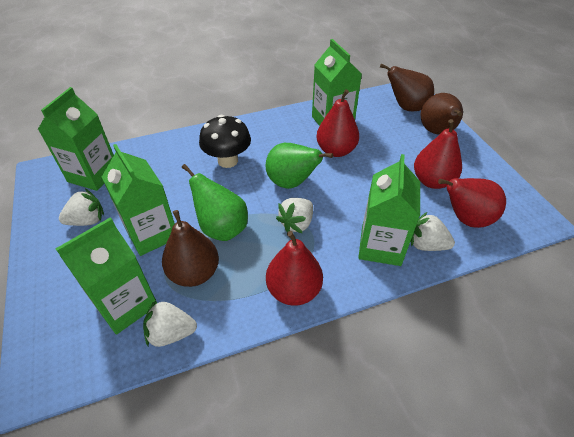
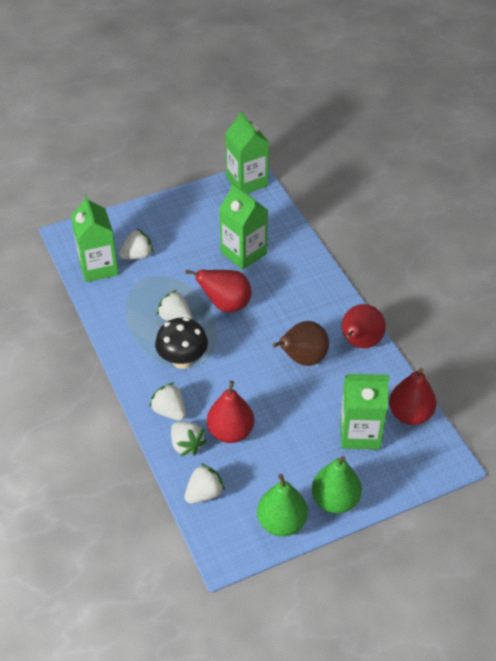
brown pear: 3 -> 1
green carton: 5 -> 4
white strawberry: 4 -> 5

